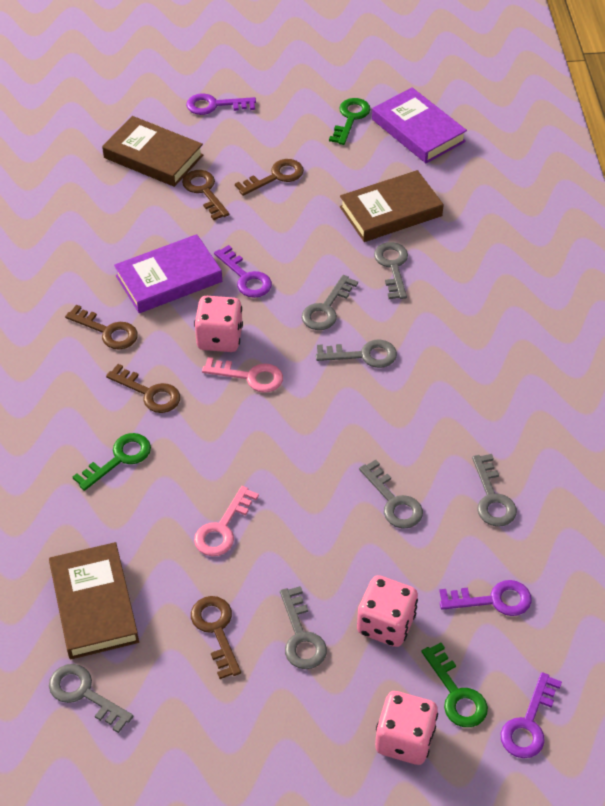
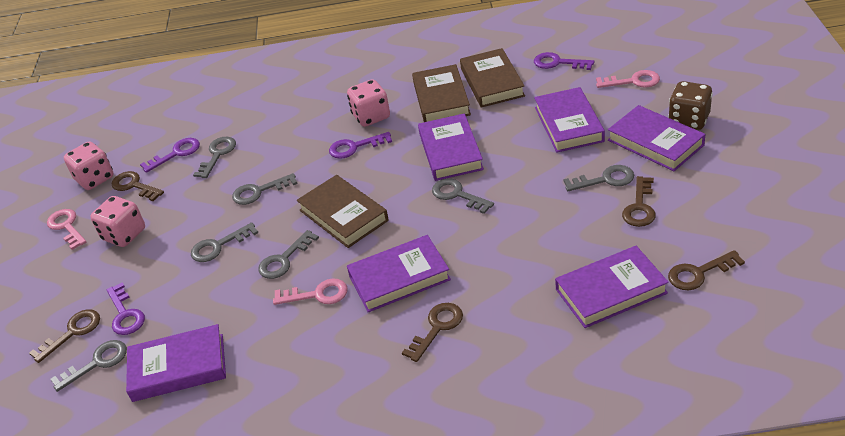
brown dice: 0 -> 1
green key: 3 -> 0
pink key: 2 -> 3
purple book: 2 -> 6

